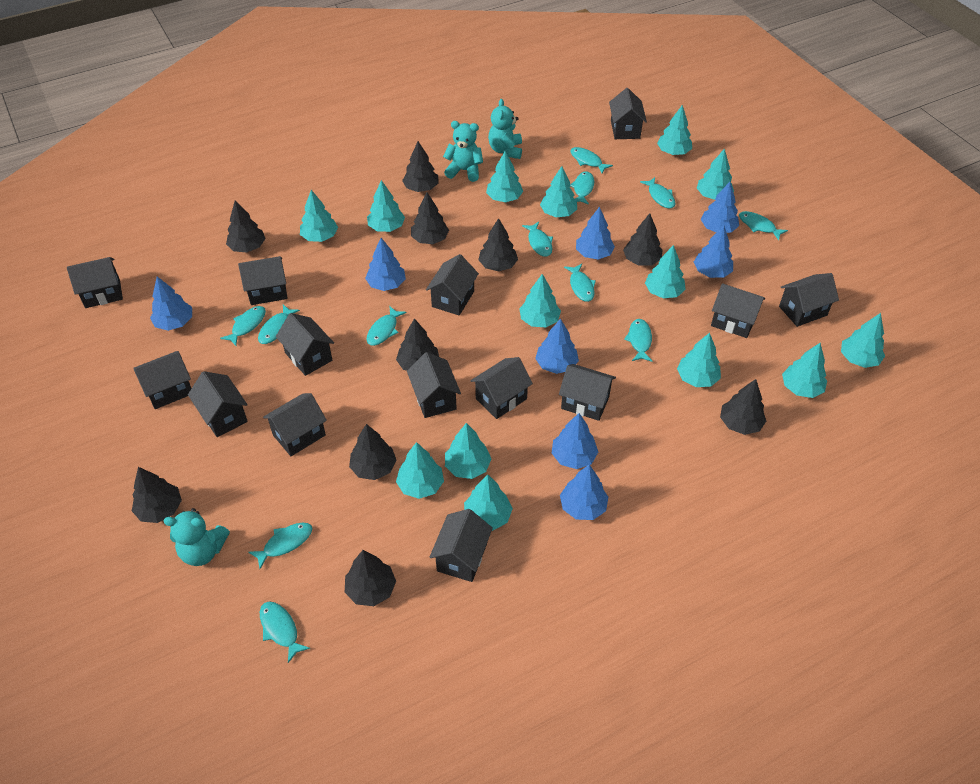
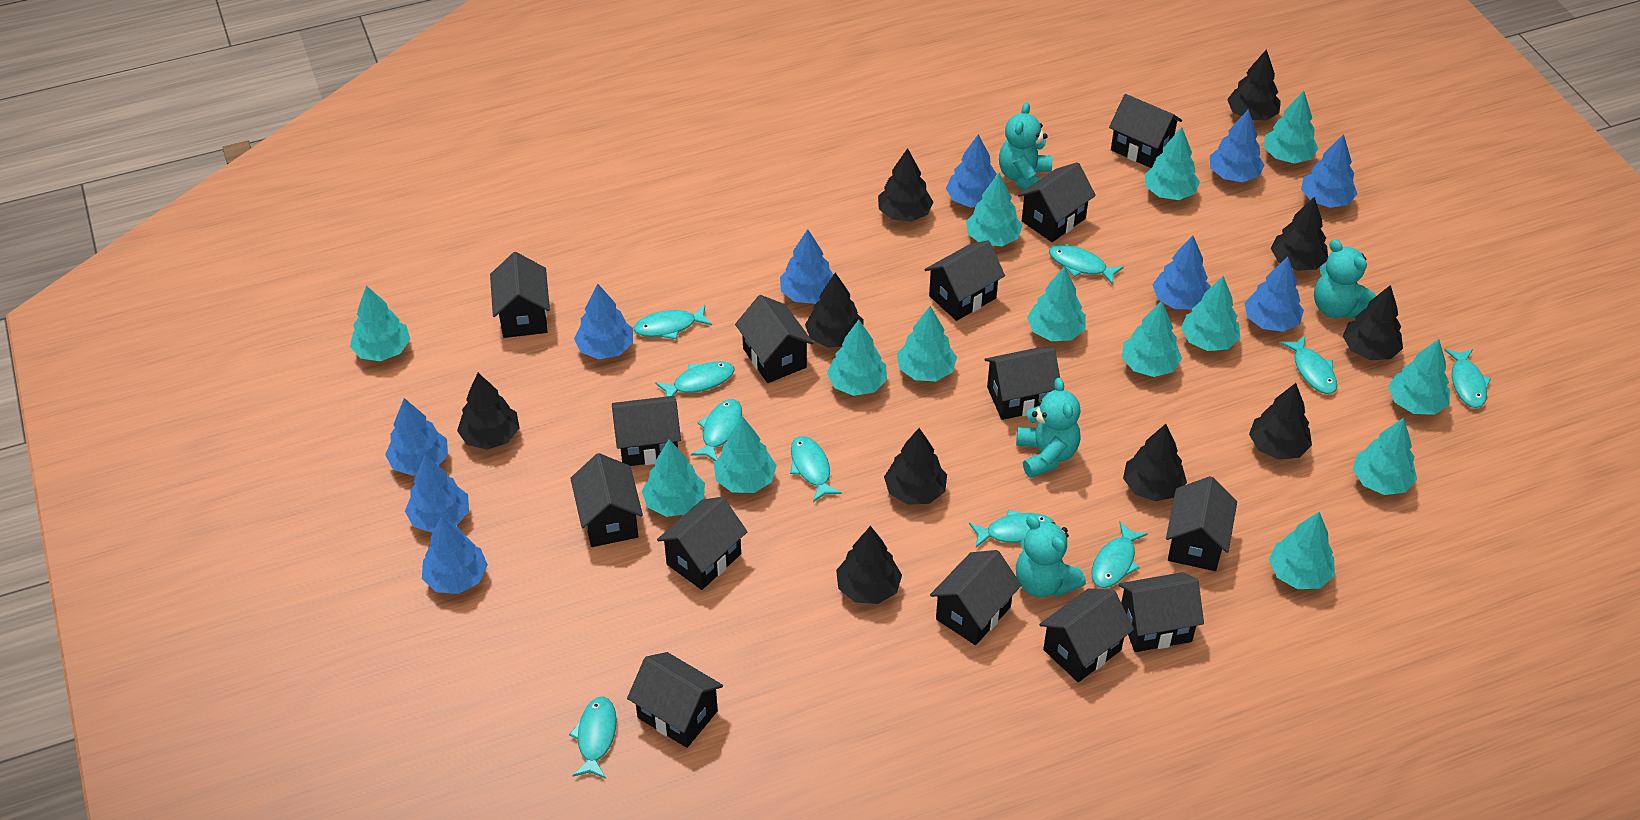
blue tree: 8 -> 10
turquoise fish: 12 -> 10
turquoise teddy bear: 3 -> 4

